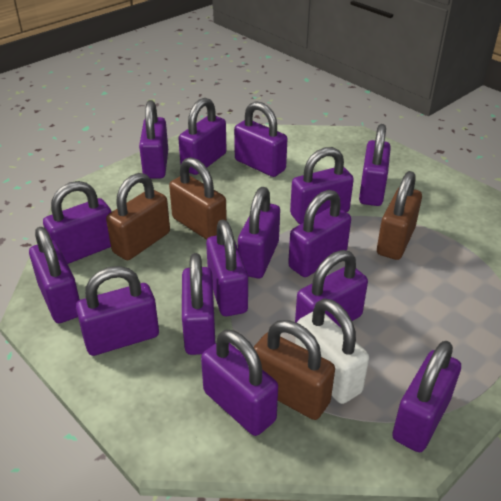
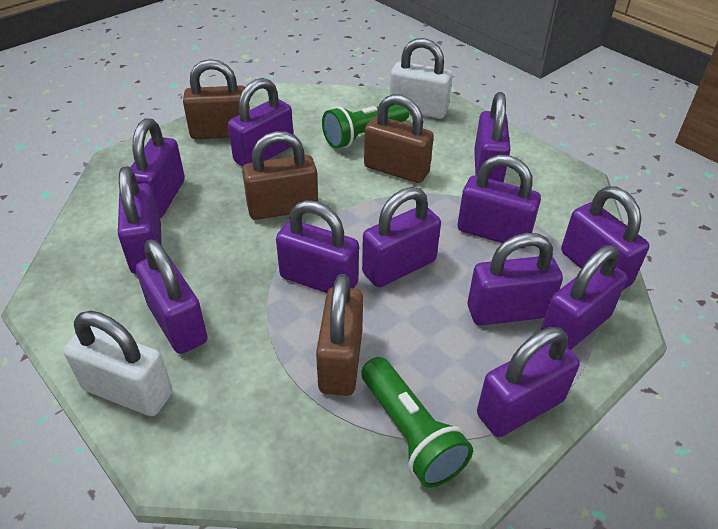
green flashlight: 0 -> 2
purple padlock: 15 -> 12
white padlock: 1 -> 2

